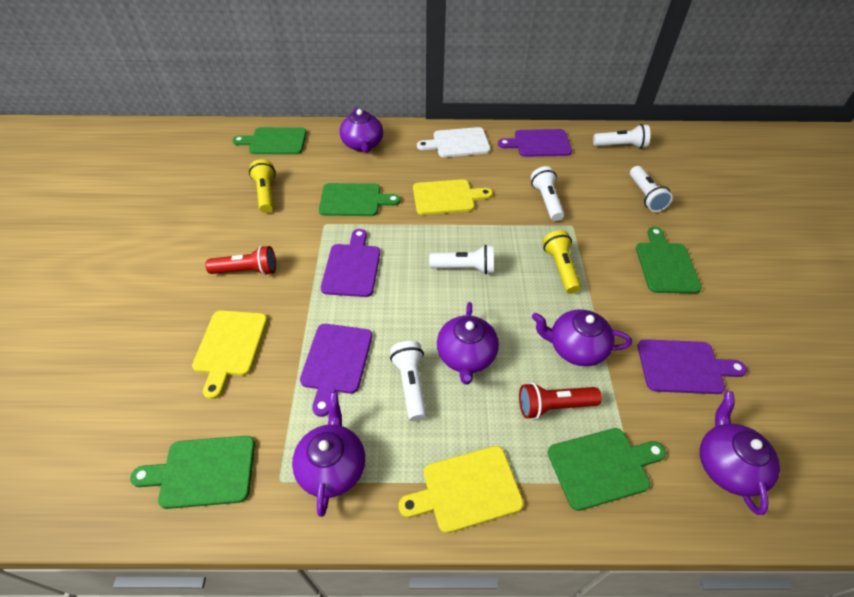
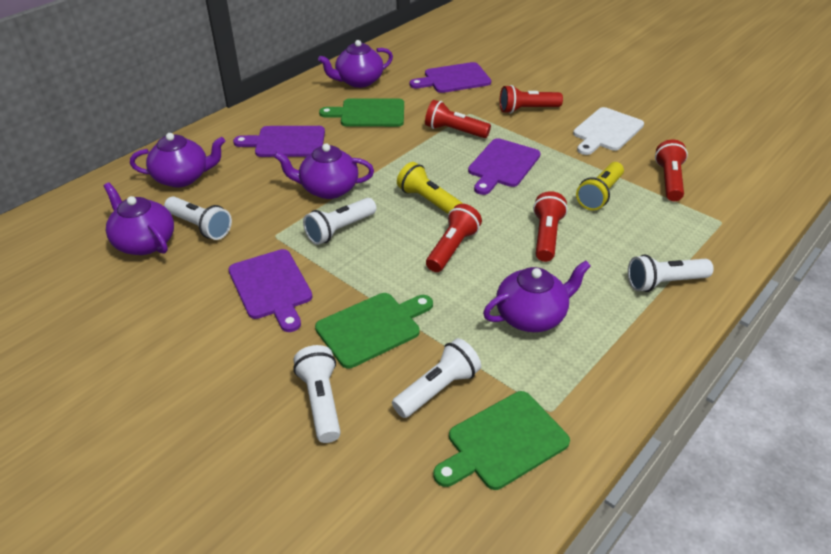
green cutting board: 5 -> 3
red flashlight: 2 -> 5
yellow cutting board: 3 -> 0

